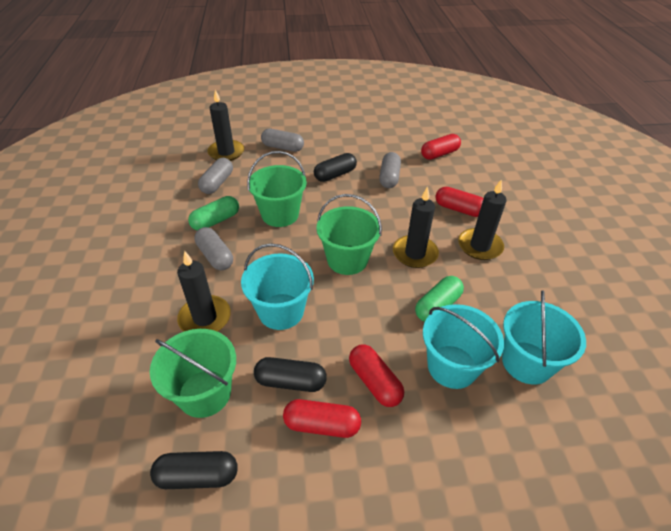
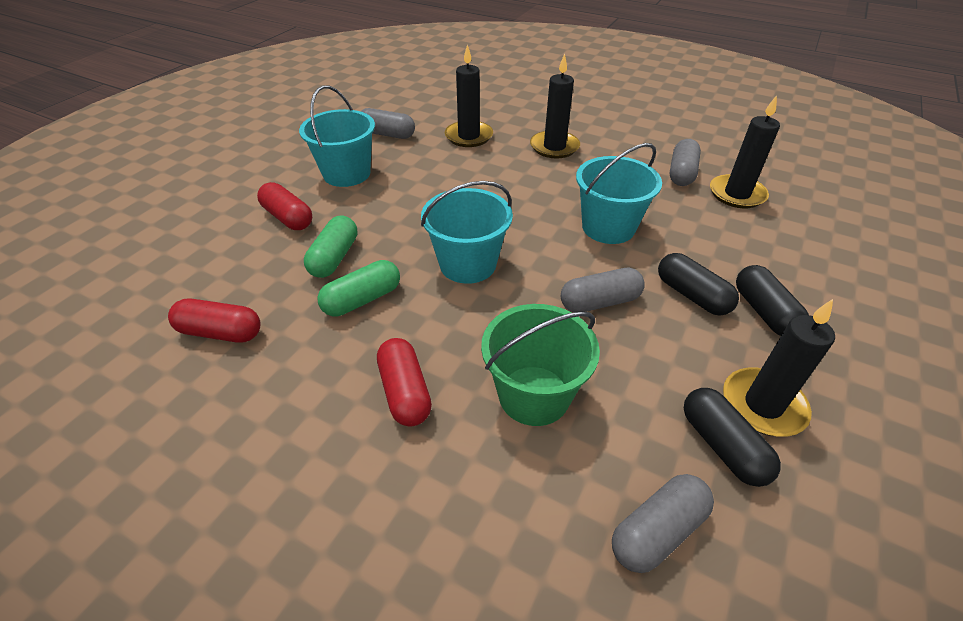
green bucket: 3 -> 1
red capsule: 4 -> 3

